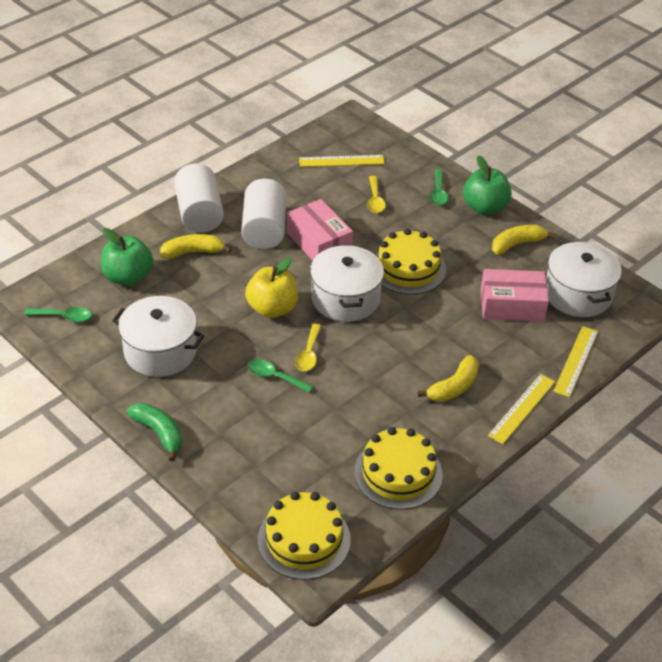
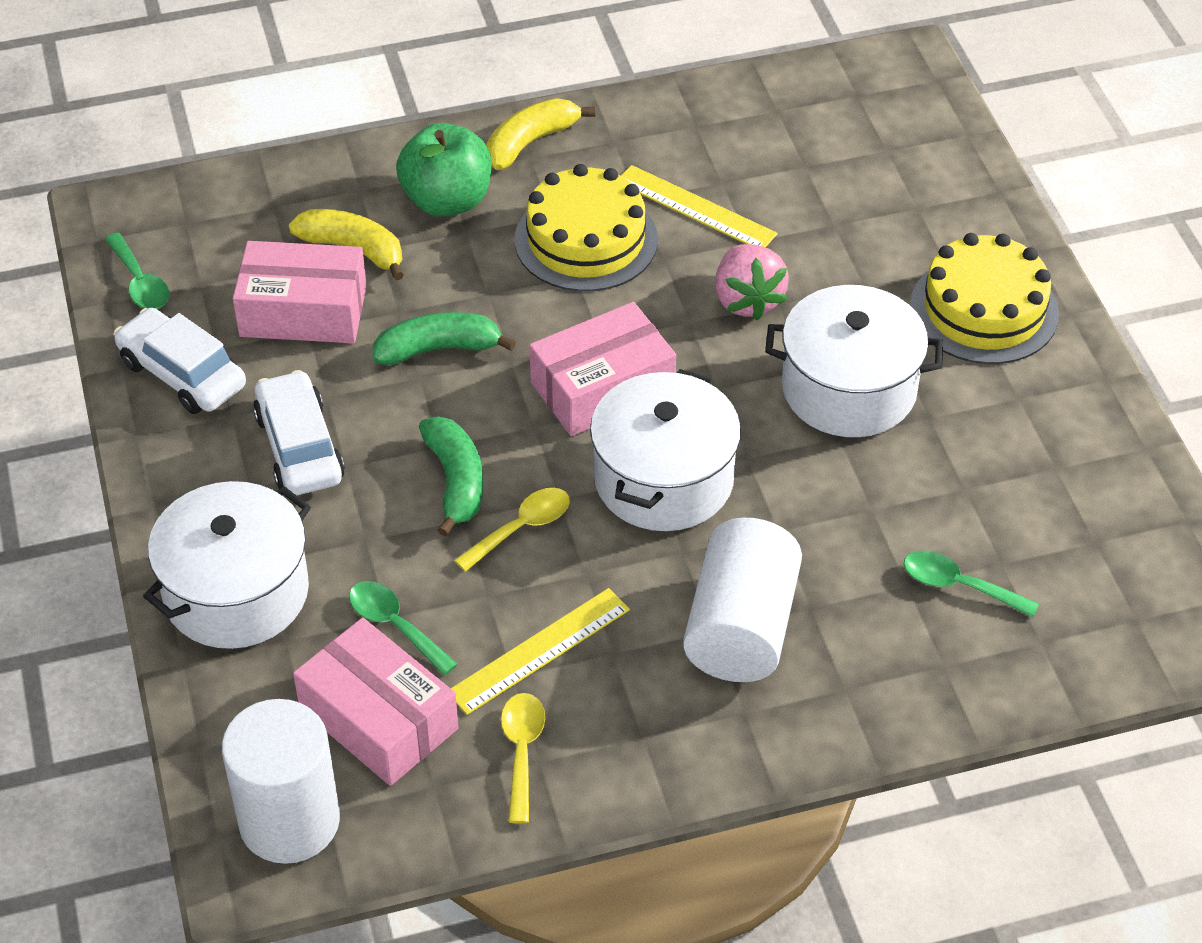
green apple: 2 -> 1
green banana: 1 -> 2
pink box: 2 -> 3
pink strawberry: 0 -> 1
white car: 0 -> 2
yellow apple: 1 -> 0
yellow banana: 3 -> 2
yellow cake: 3 -> 2
yellow ruler: 3 -> 2

